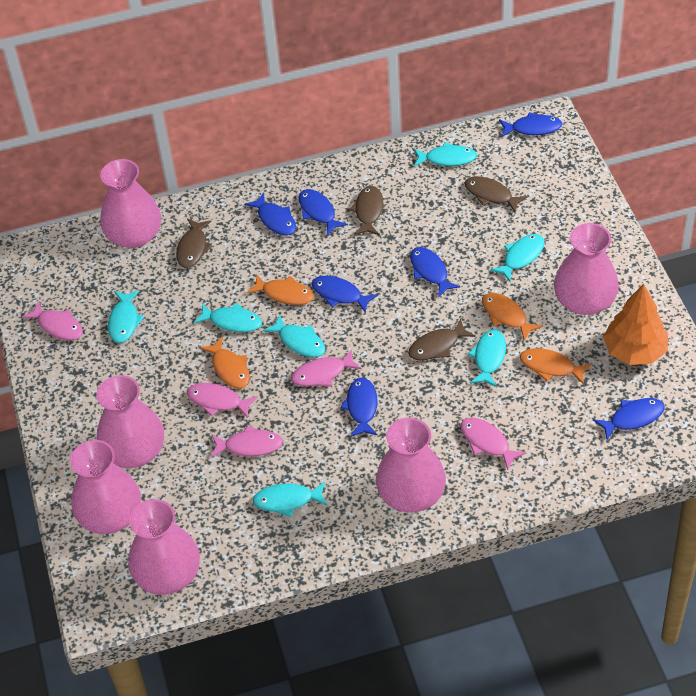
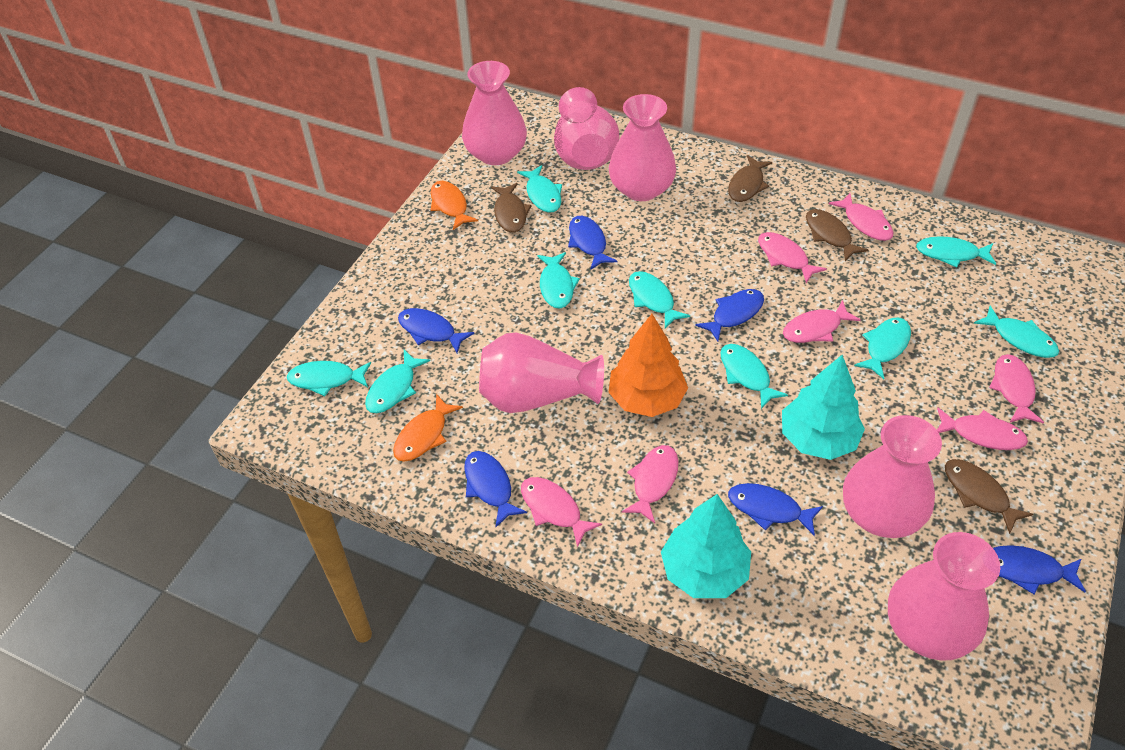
blue fish: 7 -> 6
orange fish: 4 -> 2
pink fish: 5 -> 7
turquoise fish: 7 -> 9
turquoise tree: 0 -> 2

